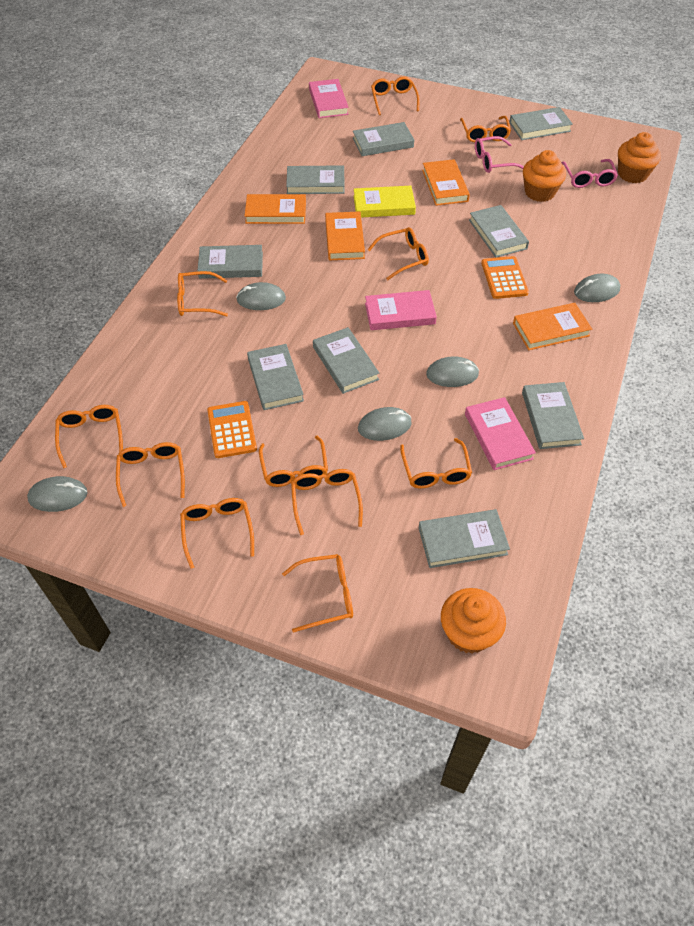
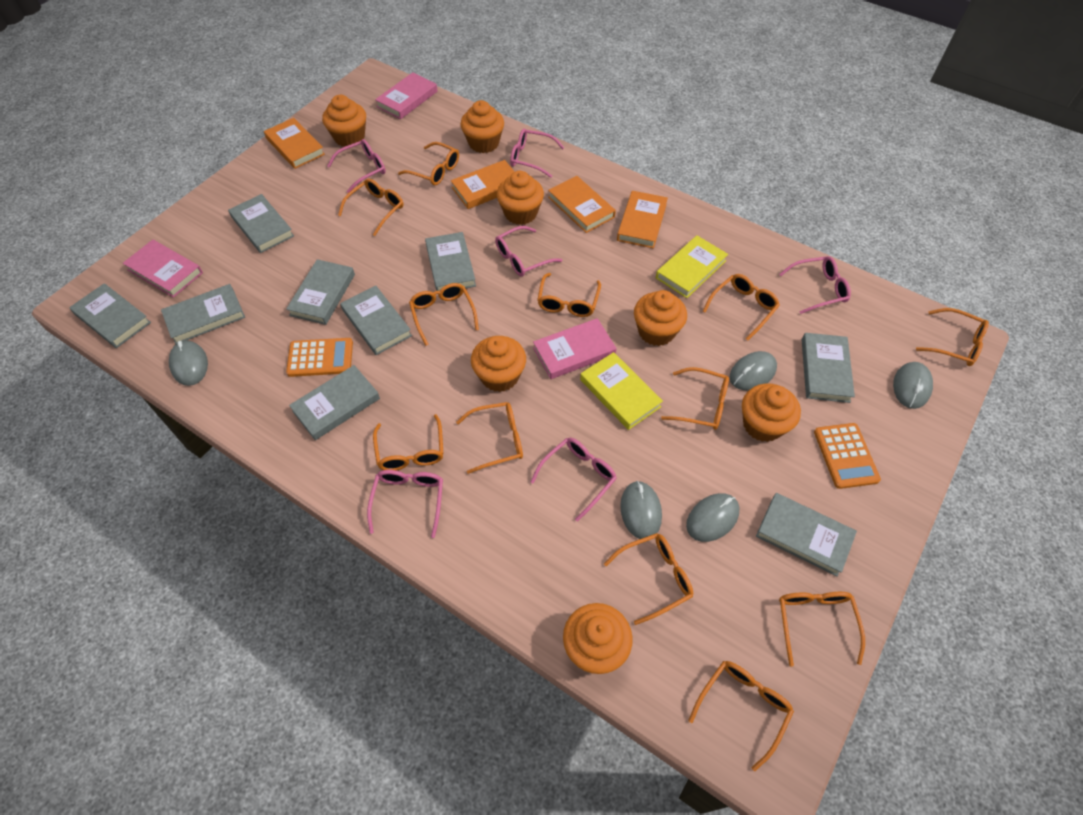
orange cupcake: 3 -> 7
orange glasses: 11 -> 12
pink glasses: 2 -> 6
yellow book: 1 -> 2

